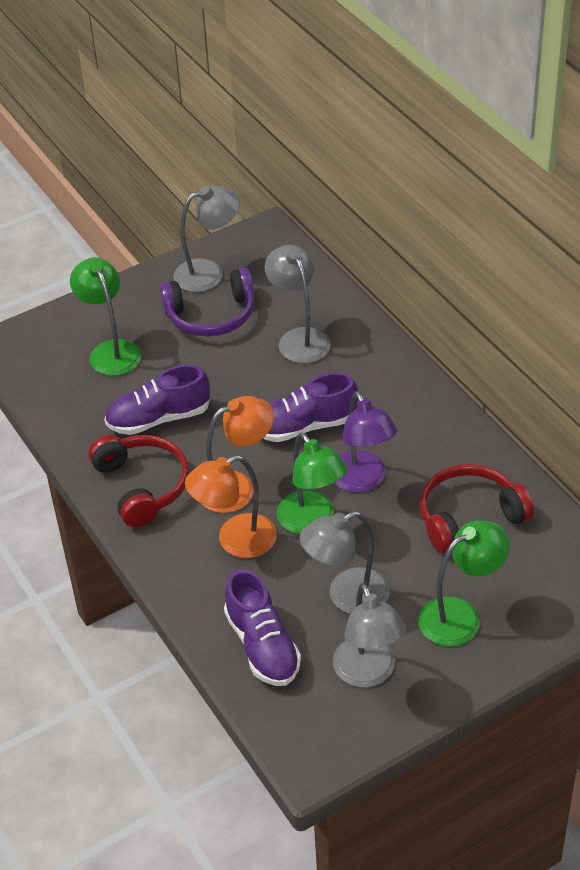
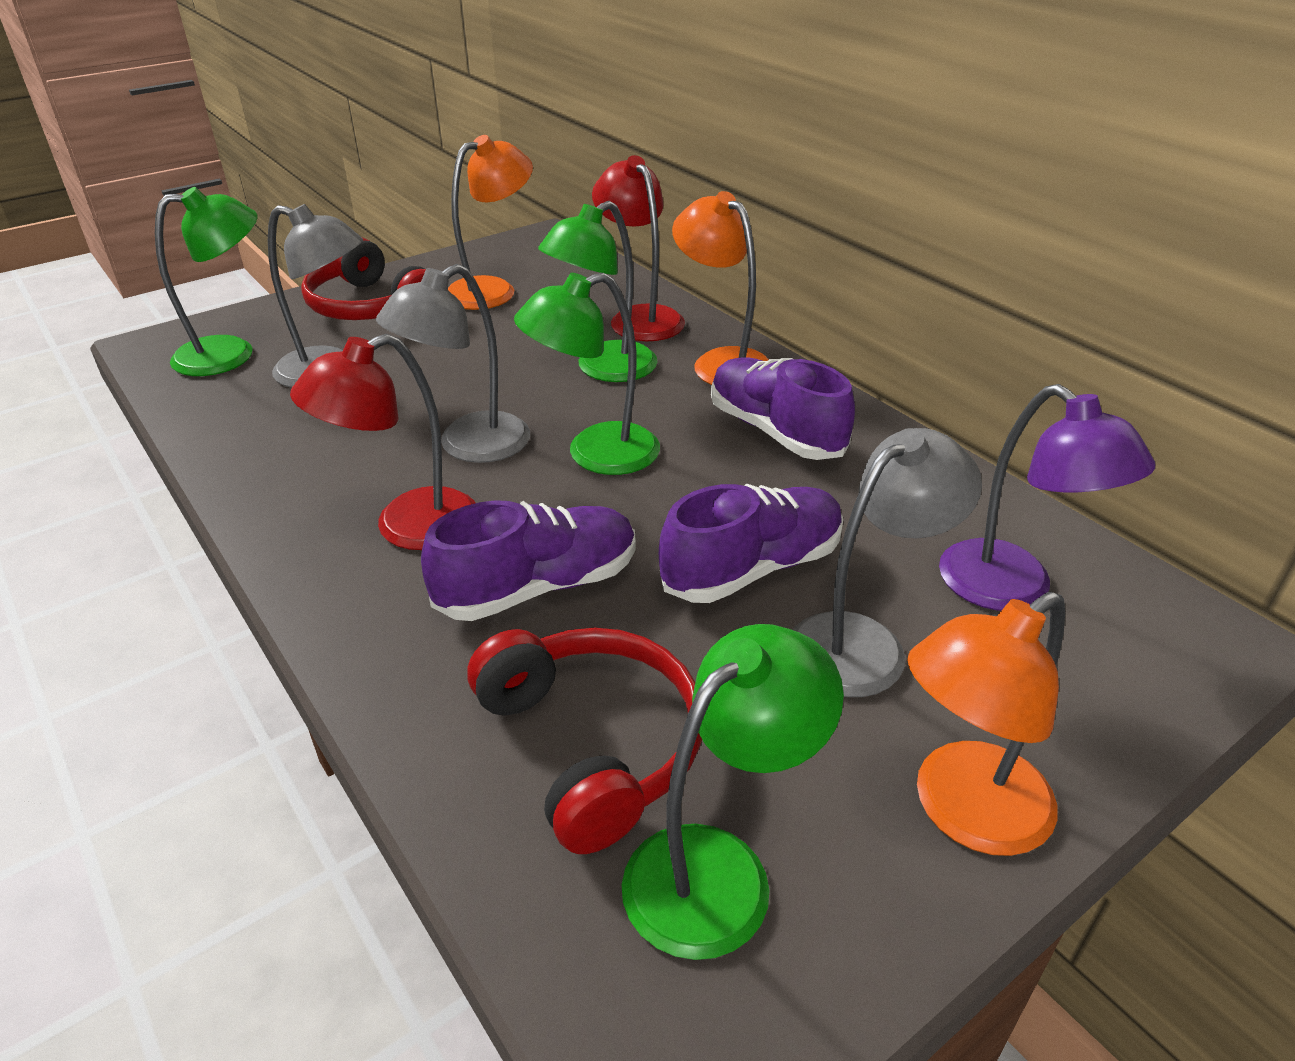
green lamp: 3 -> 4
grey lamp: 4 -> 3
orange lamp: 2 -> 3
purple headphones: 1 -> 0
red lamp: 0 -> 2

